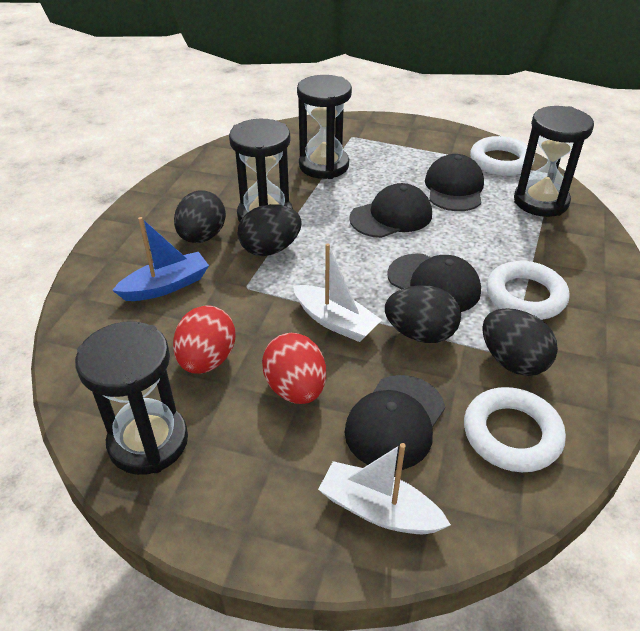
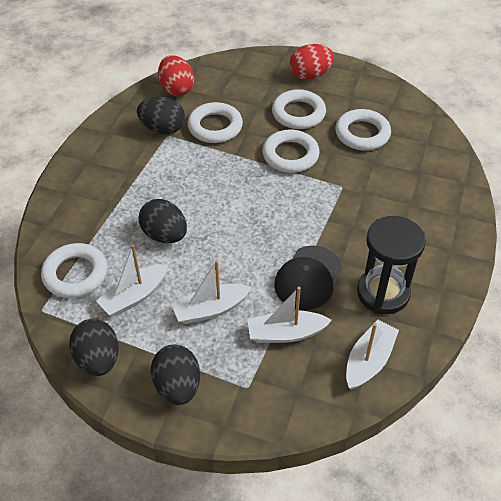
black cap: 4 -> 1
black hourglass: 4 -> 1
blue boat: 1 -> 0
white boat: 2 -> 4
white ring: 3 -> 5

